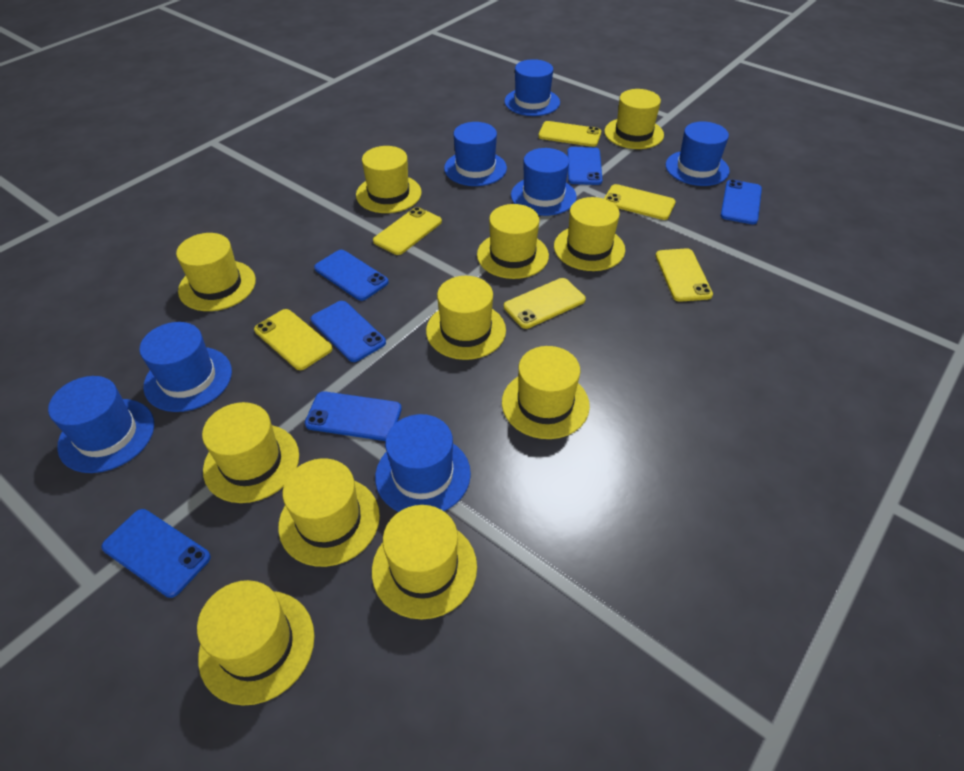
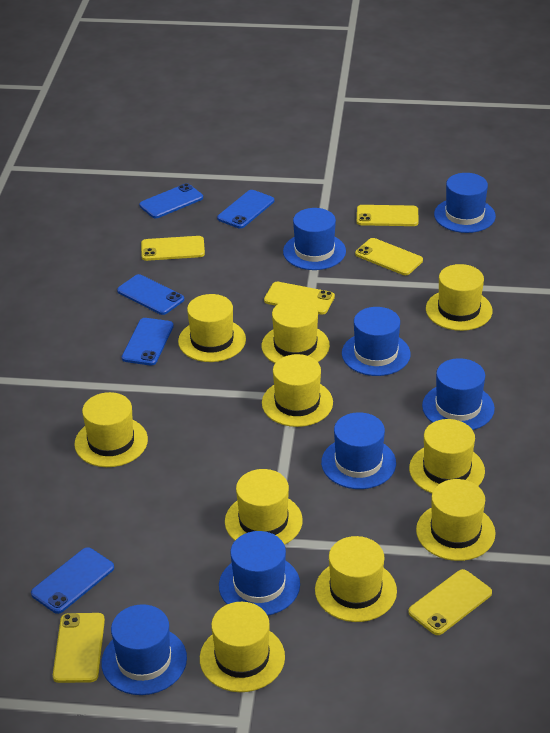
blue phone: 6 -> 5
yellow hat: 11 -> 10

